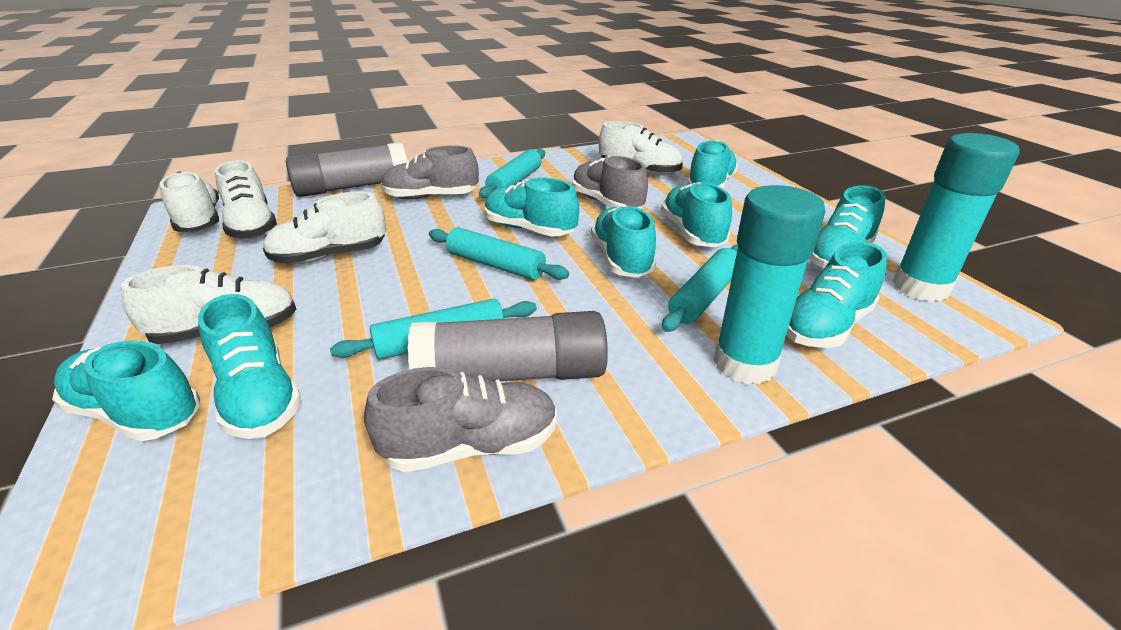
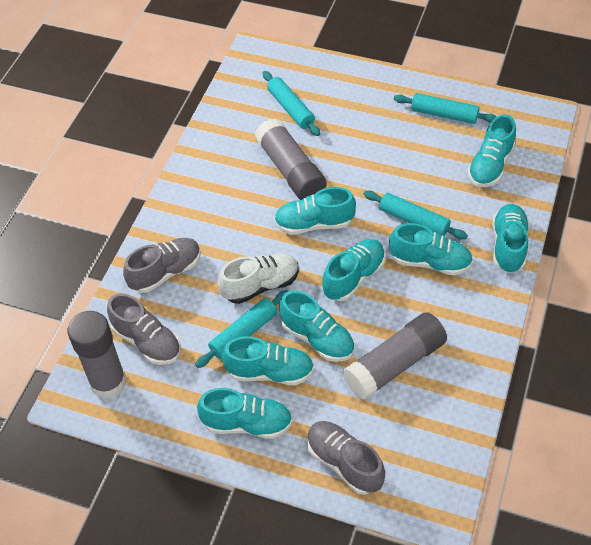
grey glue stick: 2 -> 3
turquoise glue stick: 2 -> 0
white shoe: 5 -> 1

